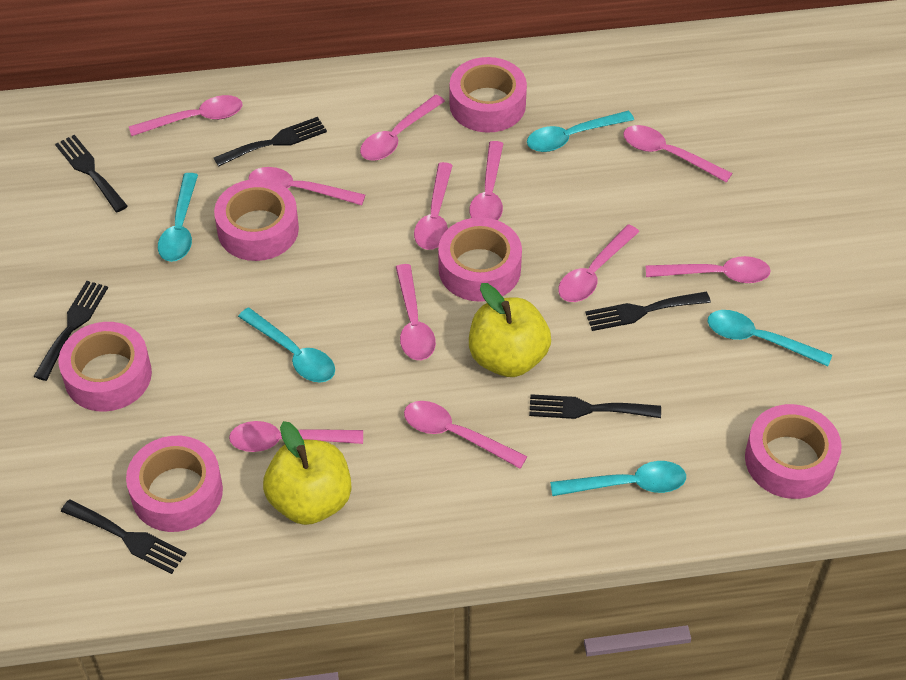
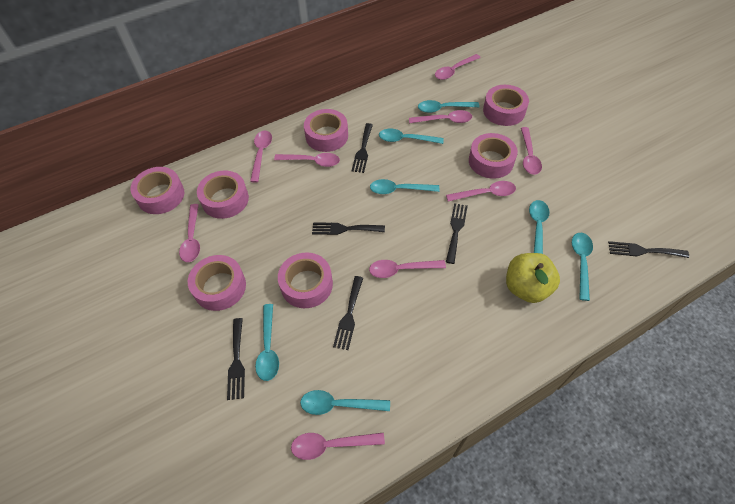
pink spoon: 11 -> 9
pink tape: 6 -> 7
turquoise spoon: 5 -> 7
yellow apple: 2 -> 1

